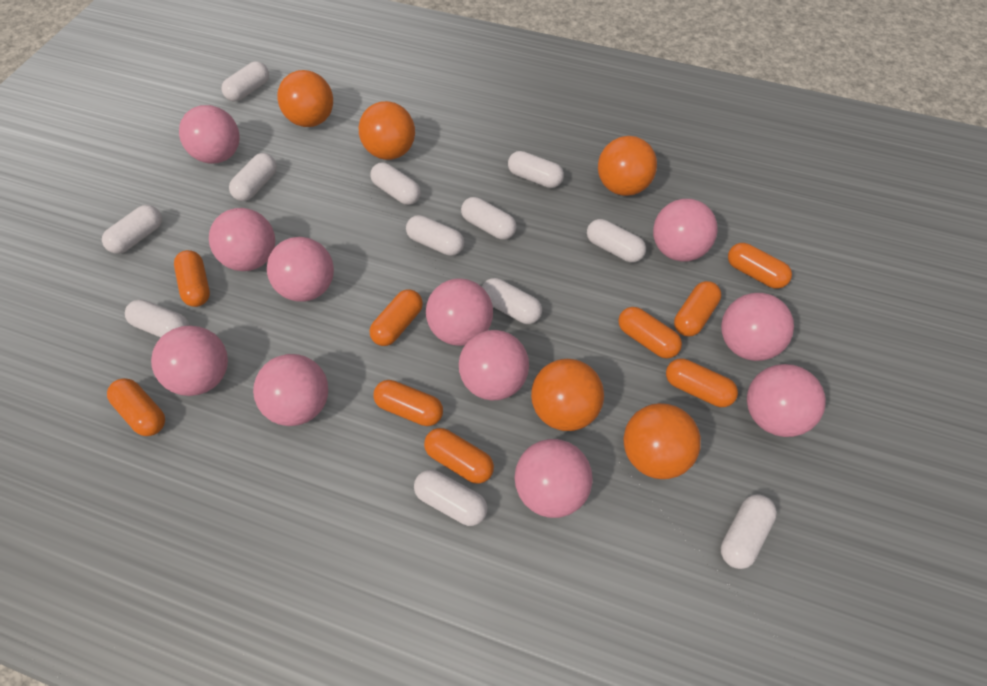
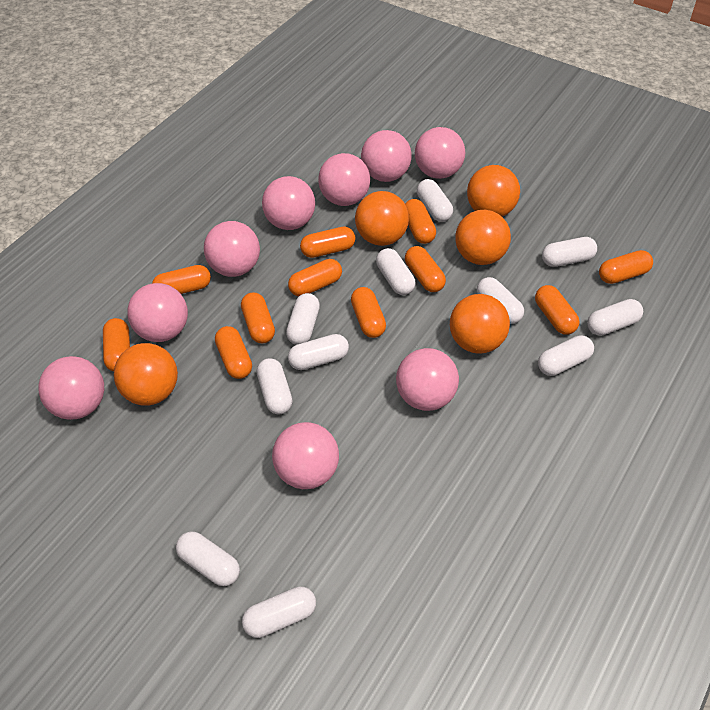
orange capsule: 9 -> 11
pink ball: 11 -> 9
white capsule: 12 -> 11

